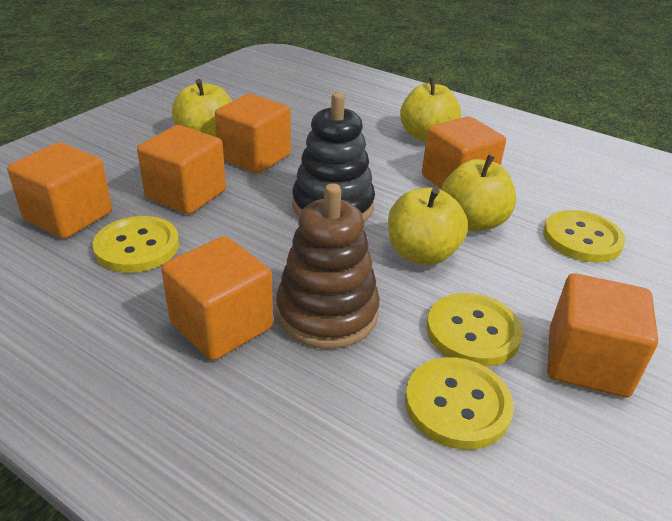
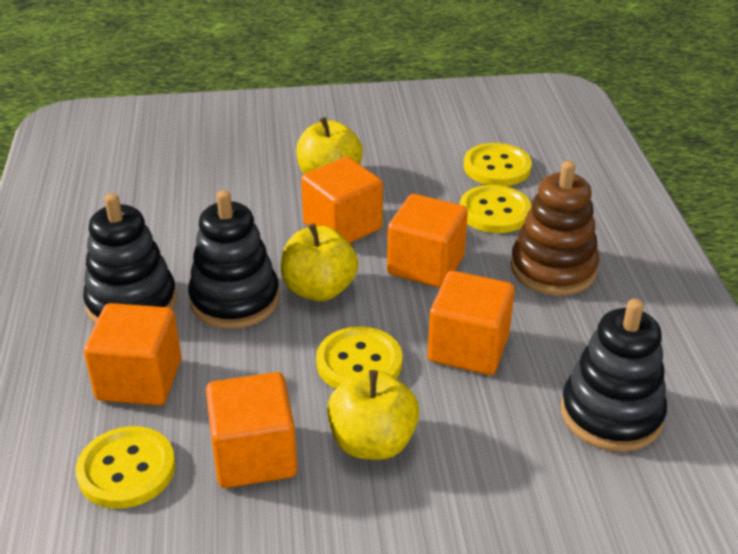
black stacking toy: 1 -> 3
orange cube: 6 -> 5
yellow apple: 4 -> 3

